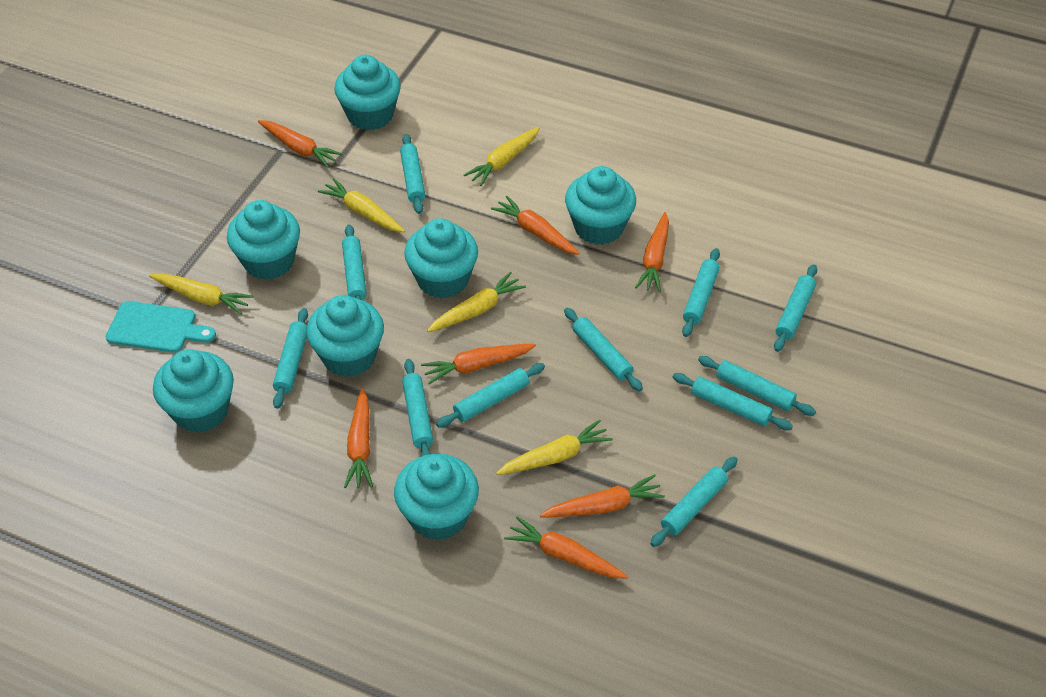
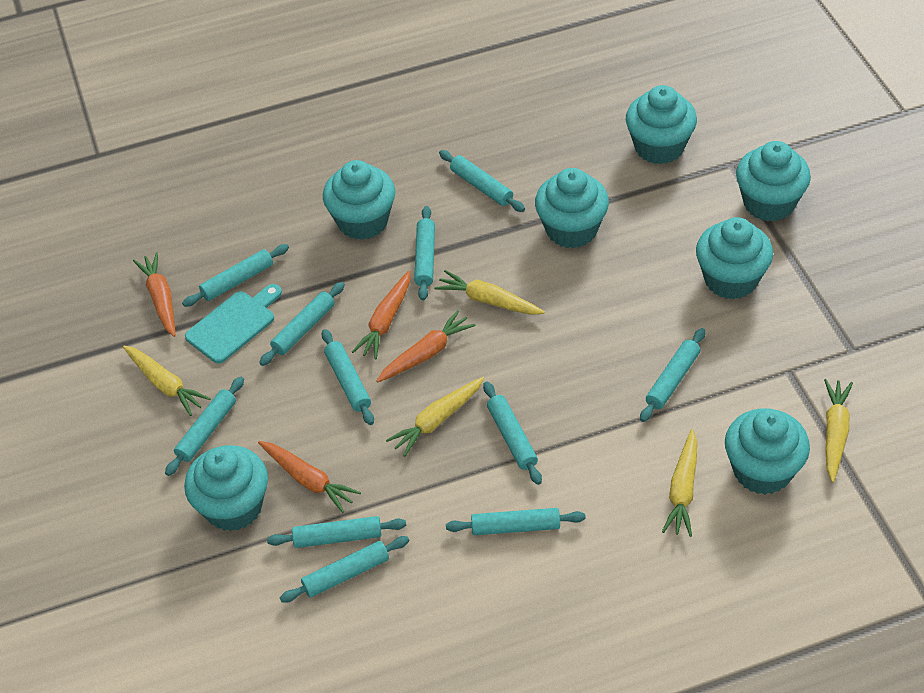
orange carrot: 7 -> 4

